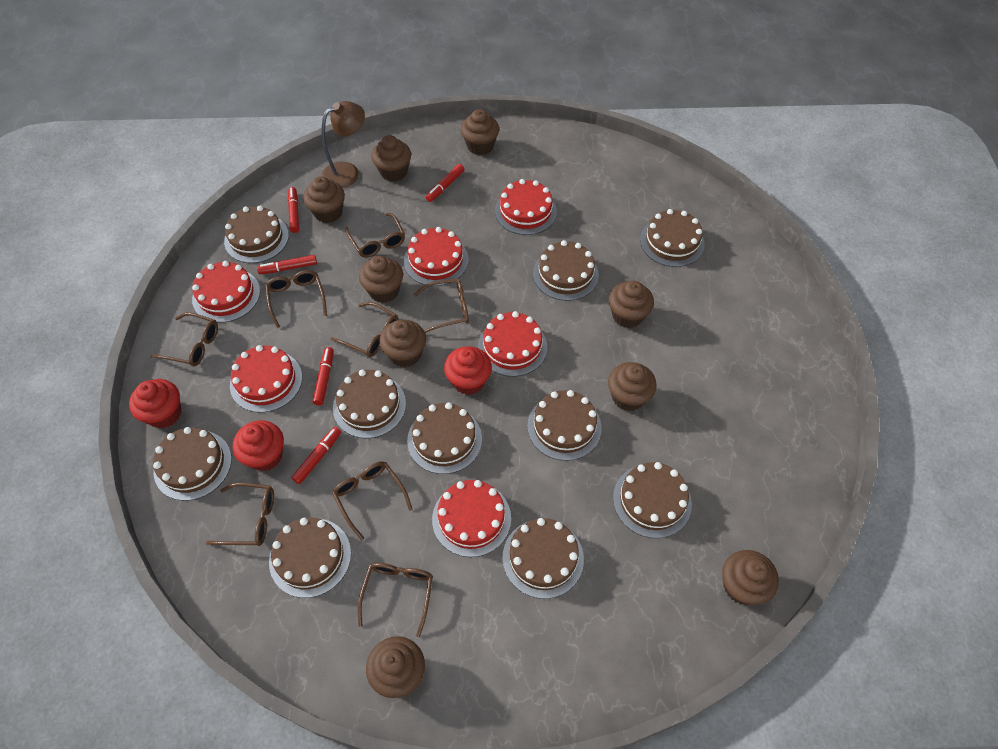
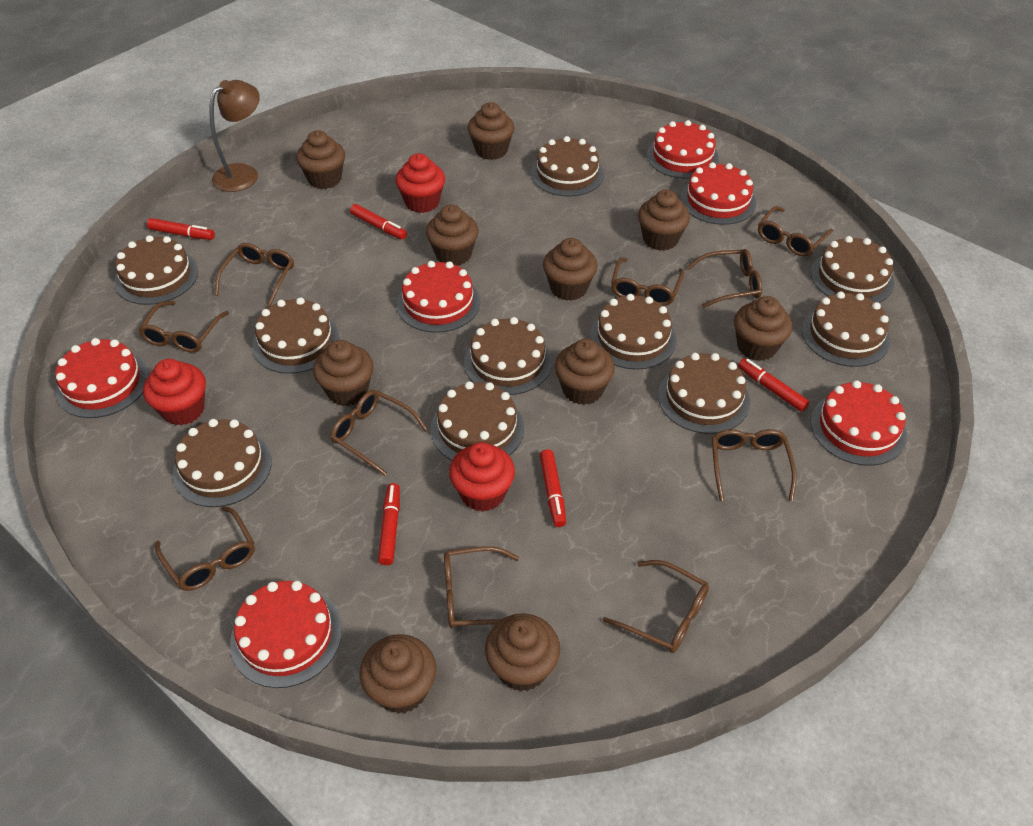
brown cupcake: 9 -> 10
brown glasses: 8 -> 10

